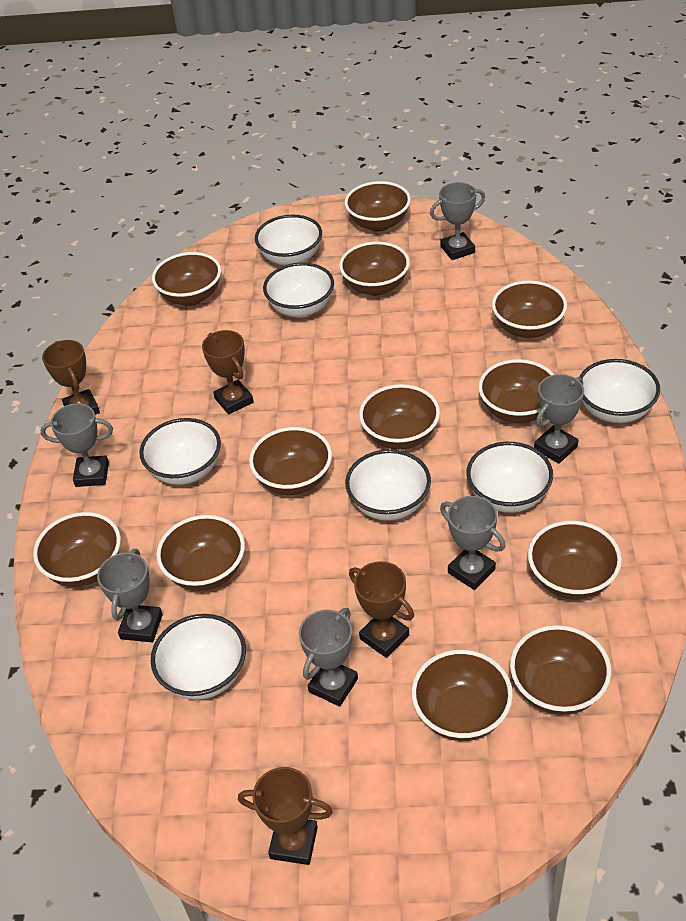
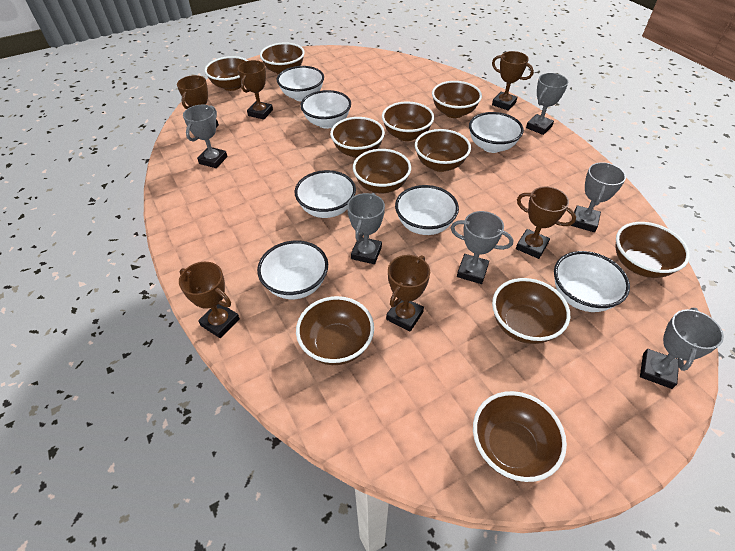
brown bowl: 12 -> 11
brown trophy: 4 -> 6

